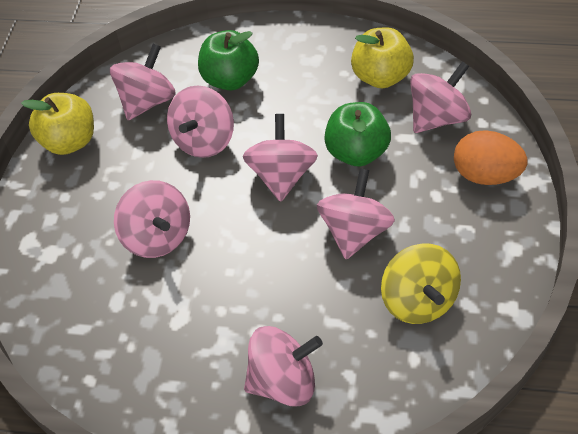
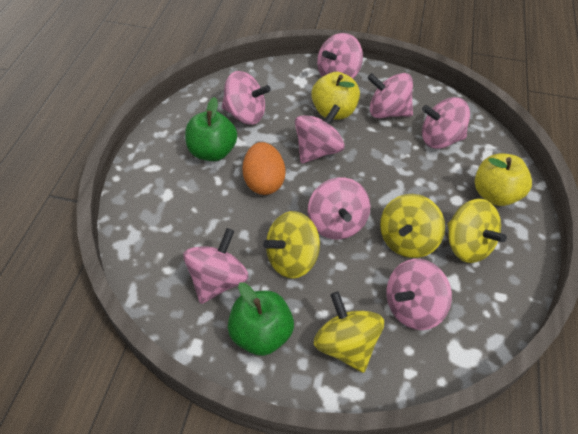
pink spinning top: 7 -> 8
yellow spinning top: 1 -> 4

